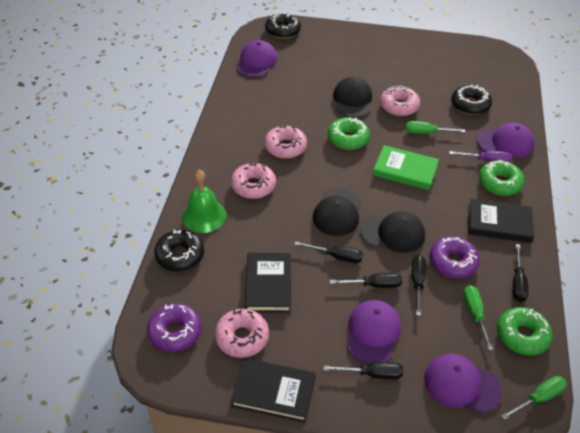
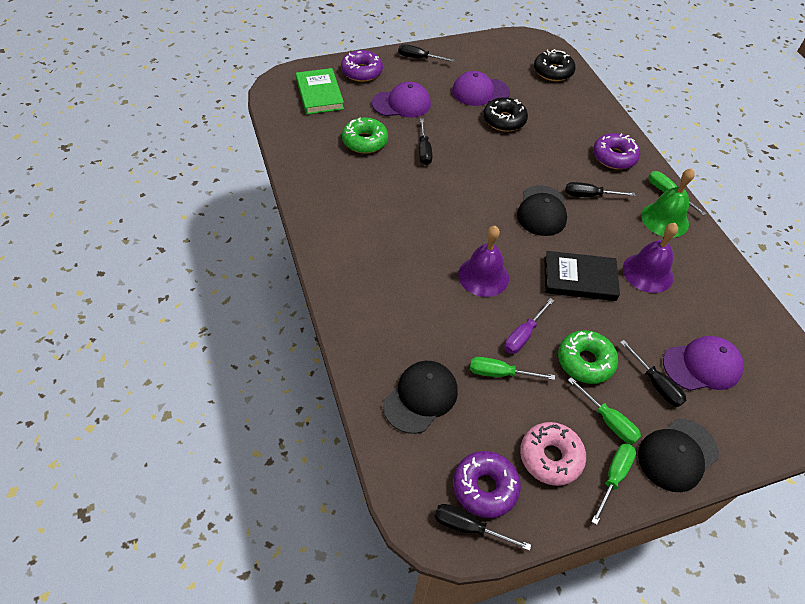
black book: 3 -> 1
black donut: 3 -> 2
green donut: 3 -> 2
green screwdriver: 3 -> 4
pink donut: 4 -> 1
purple bell: 0 -> 2
purple cap: 4 -> 3
purple donut: 2 -> 3

